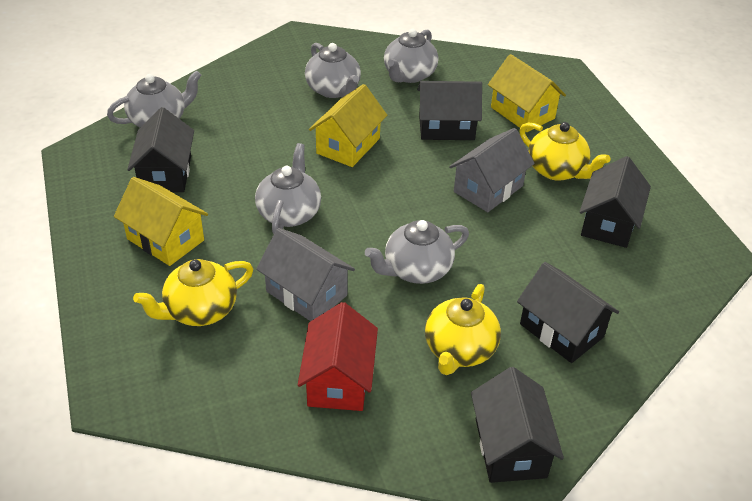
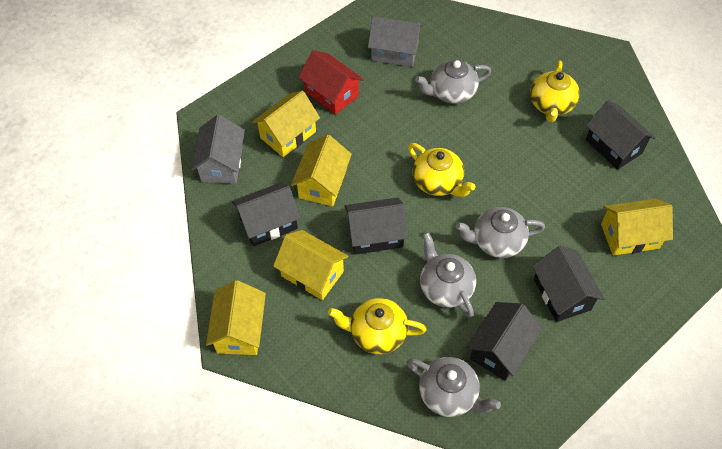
grey teapot: 5 -> 4
yellow house: 3 -> 5

